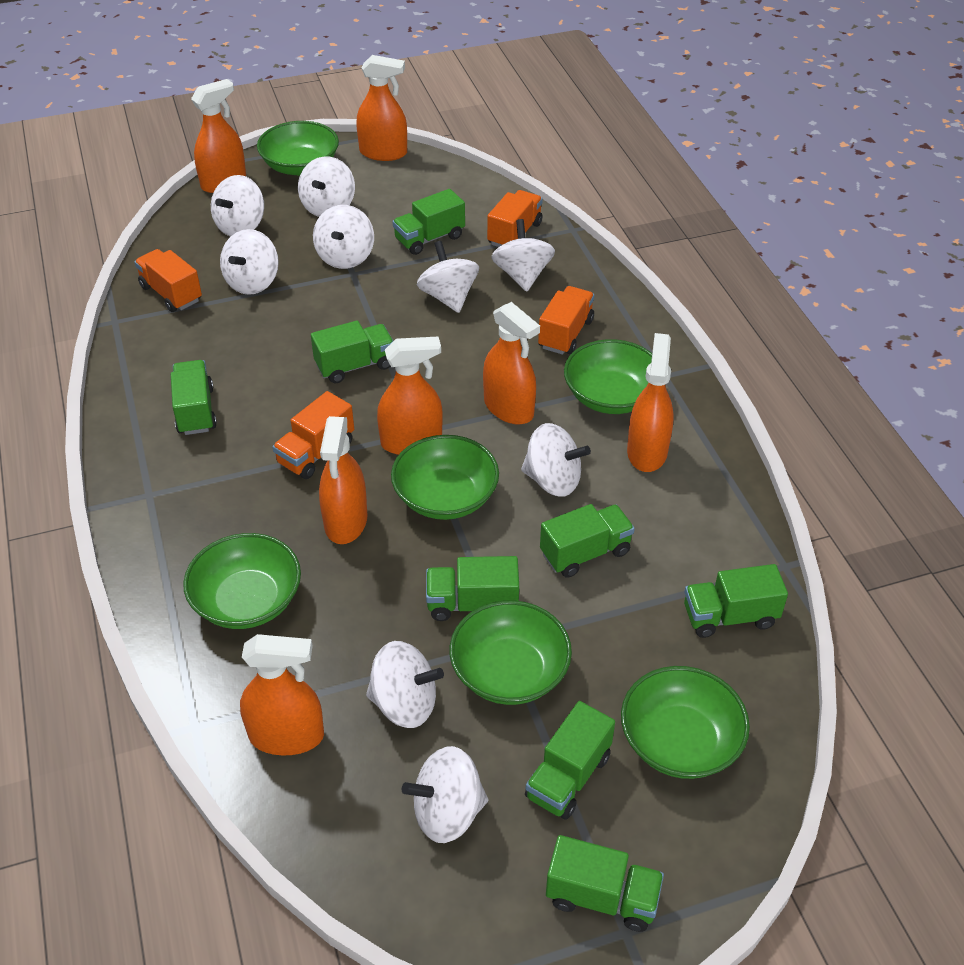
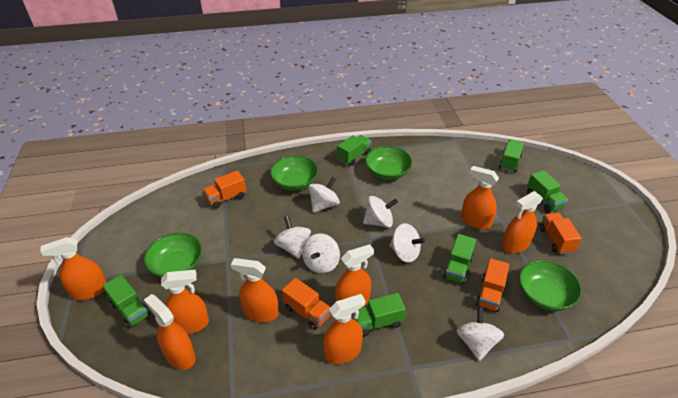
green bowl: 6 -> 4
green truck: 8 -> 6
orange spray bottle: 7 -> 8
white spinning top: 9 -> 6

